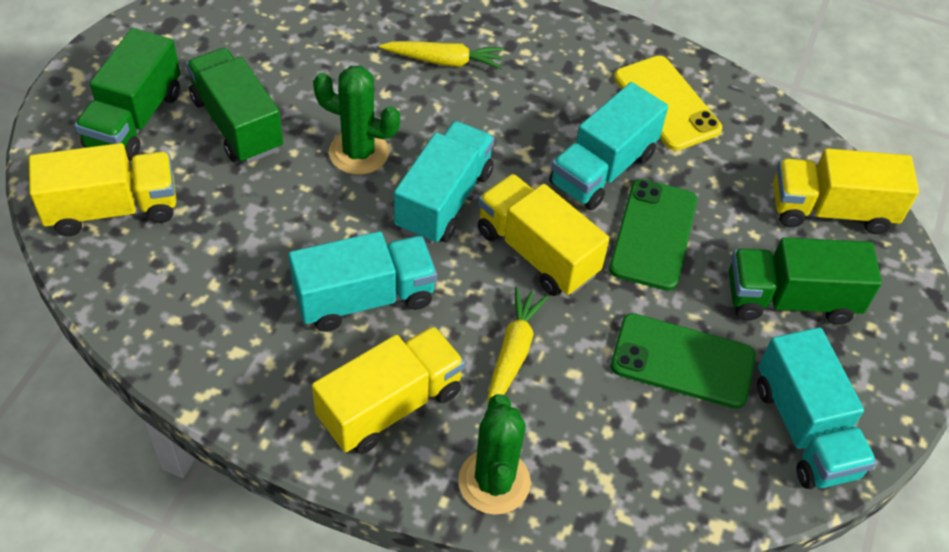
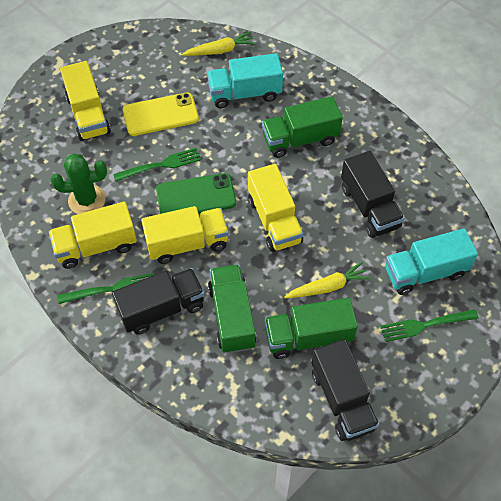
black truck: 0 -> 3
green cactus: 2 -> 1
green fork: 0 -> 3
green phone: 2 -> 1
turquoise truck: 4 -> 2

